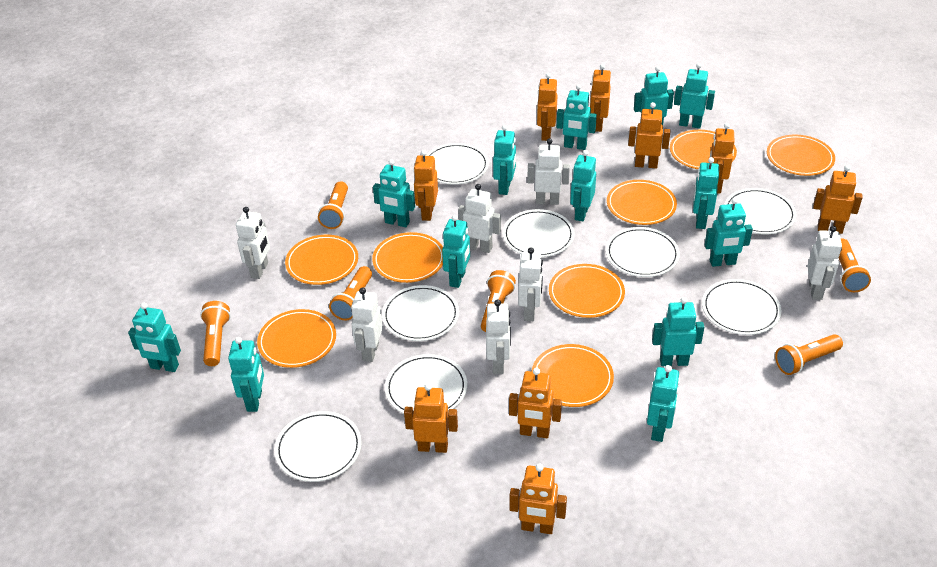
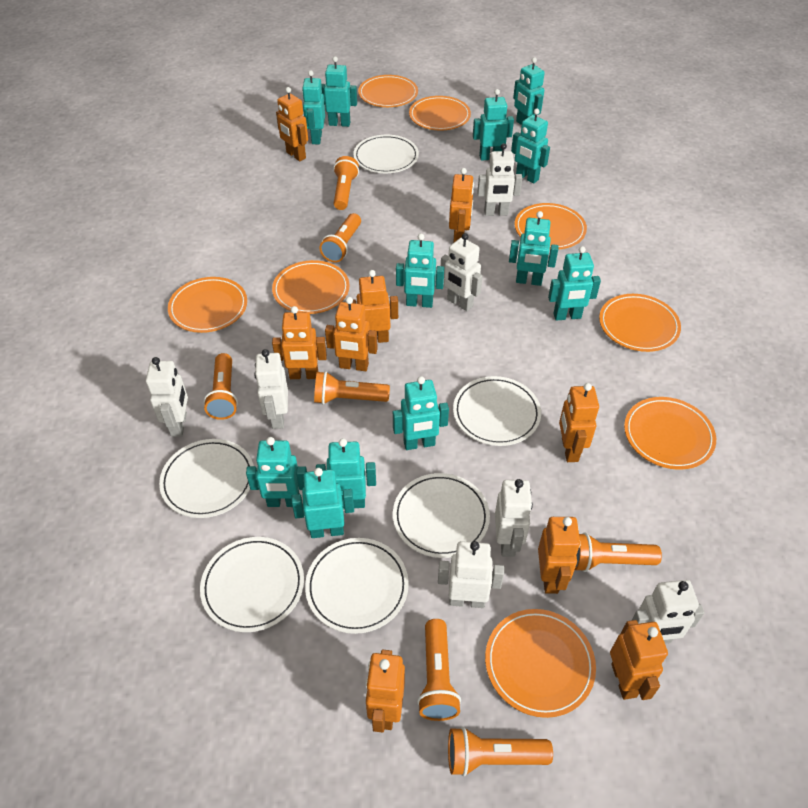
orange flashlight: 6 -> 7
turquoise robot: 13 -> 12
white plate: 8 -> 6

